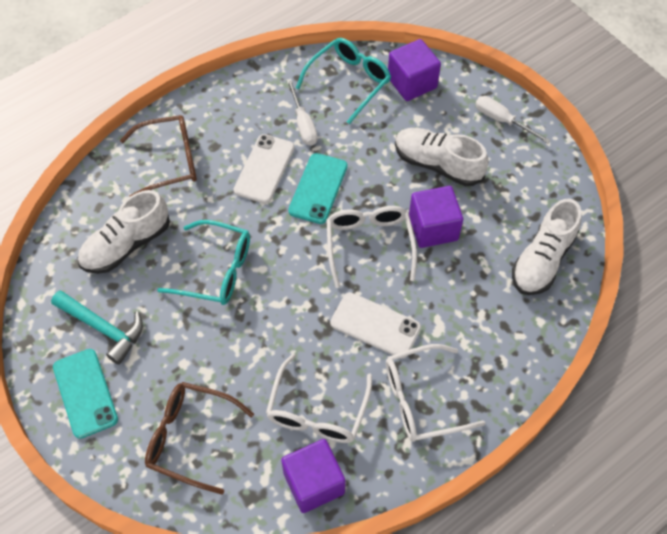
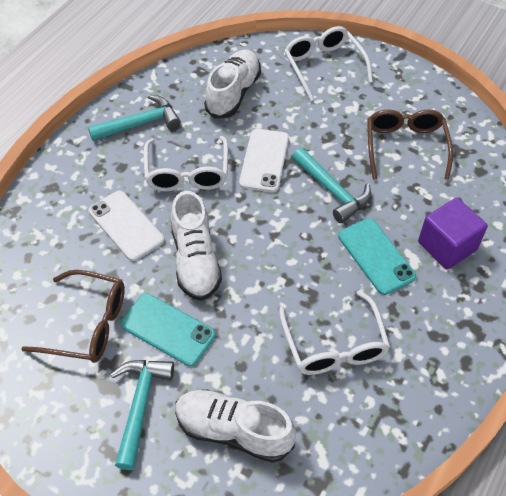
purple cube: 3 -> 1
turquoise glasses: 2 -> 0
turquoise hammer: 1 -> 3
white screwdriver: 2 -> 0

